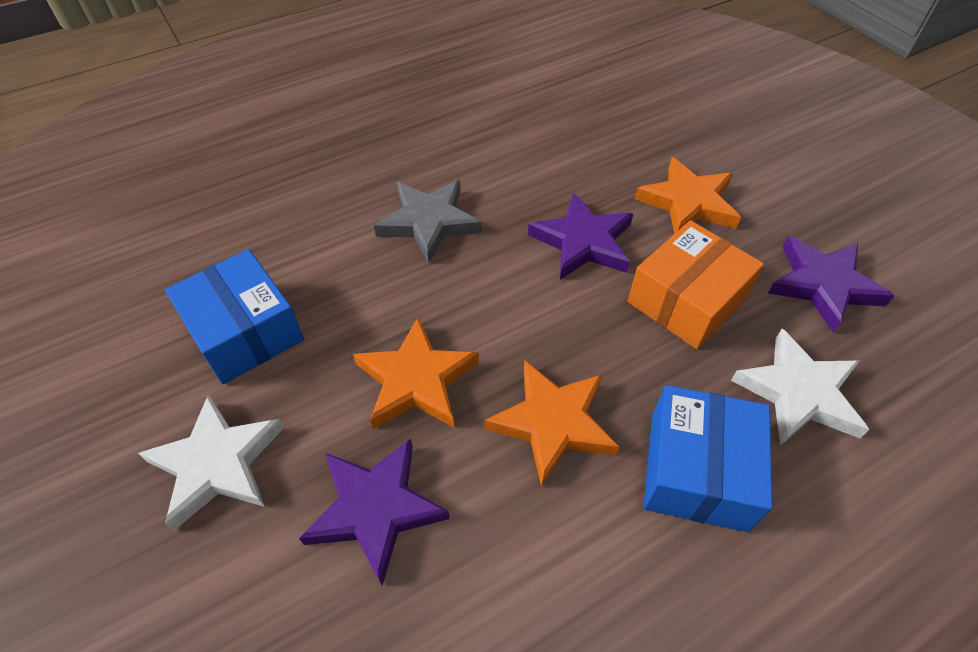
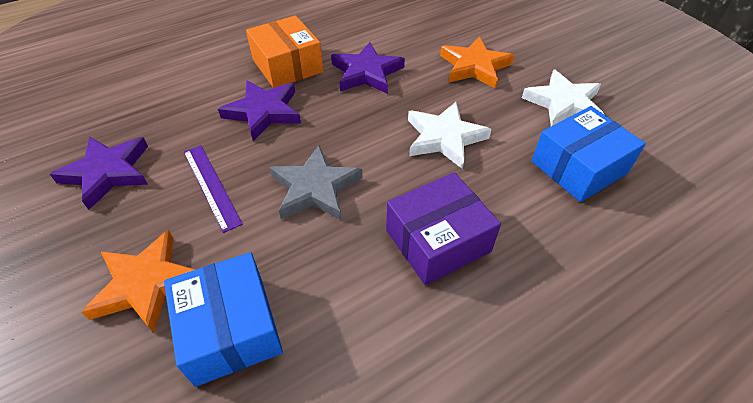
orange star: 3 -> 2
purple box: 0 -> 1
purple ruler: 0 -> 1

